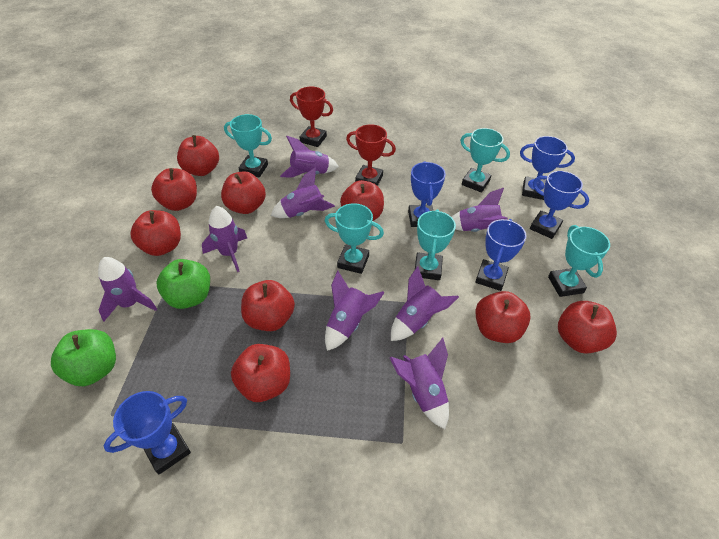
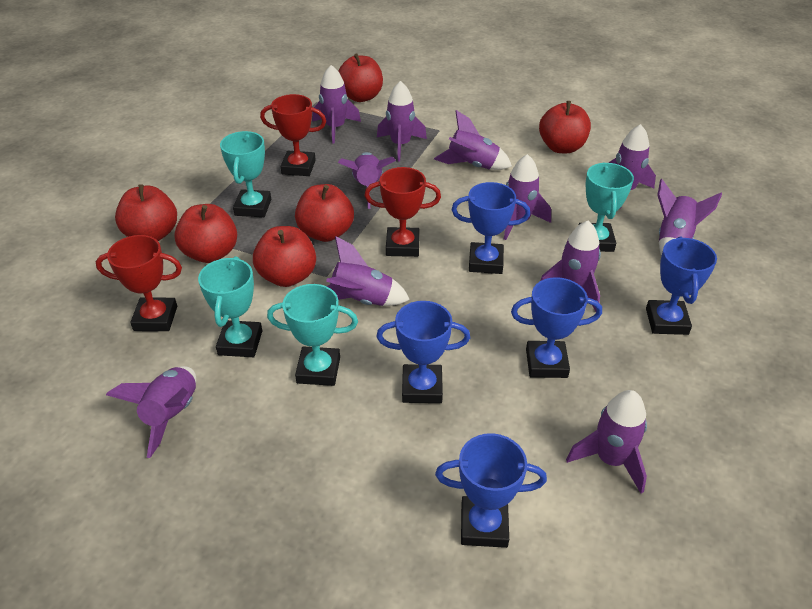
green apple: 2 -> 0
purple rocket: 8 -> 11
red apple: 9 -> 6
red trophy: 2 -> 3
turquoise trophy: 5 -> 4

